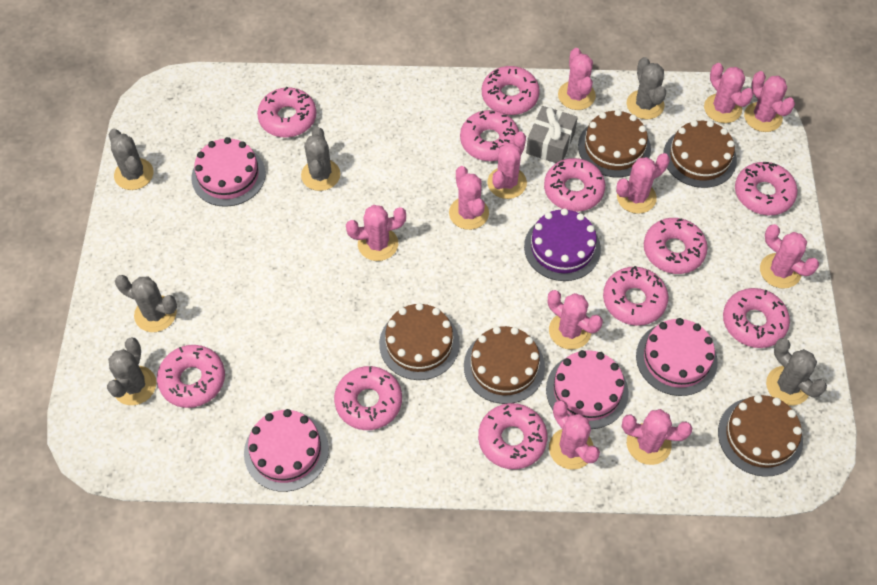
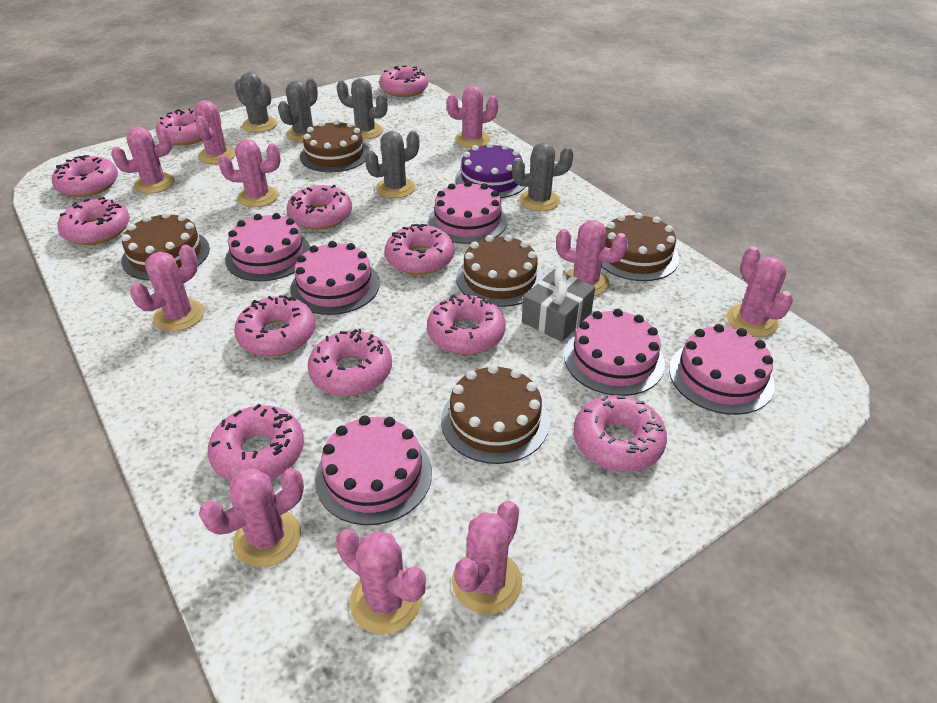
grey cactus: 6 -> 5
pink cactus: 11 -> 10
pink cake: 4 -> 6

